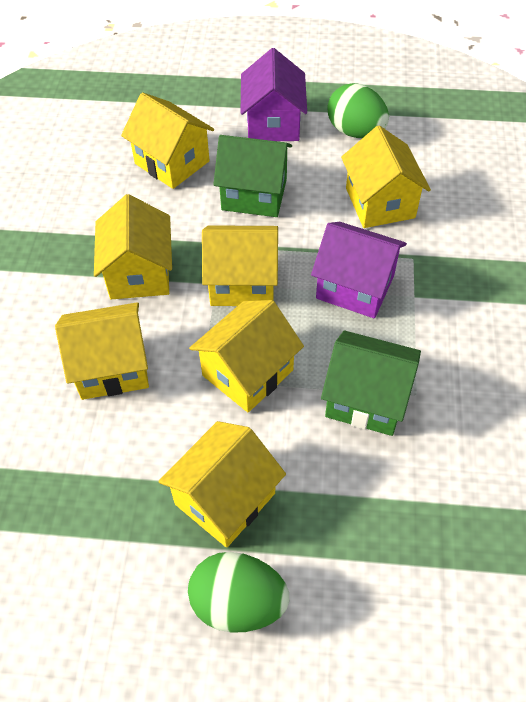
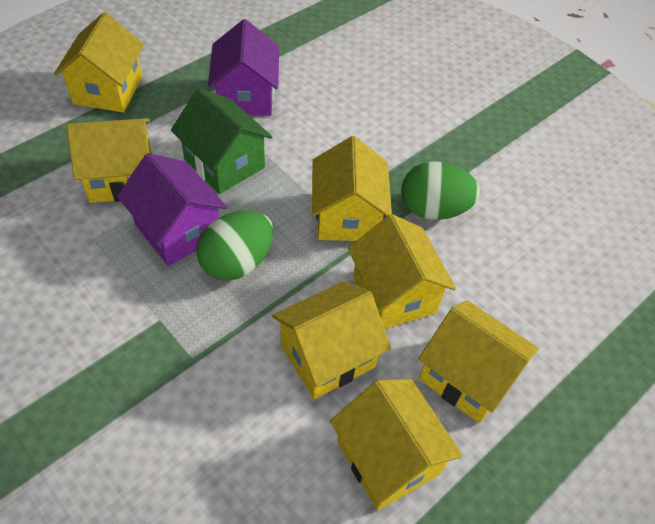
green house: 2 -> 1

